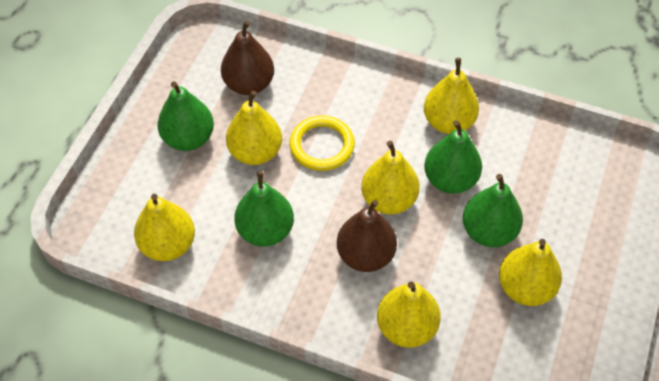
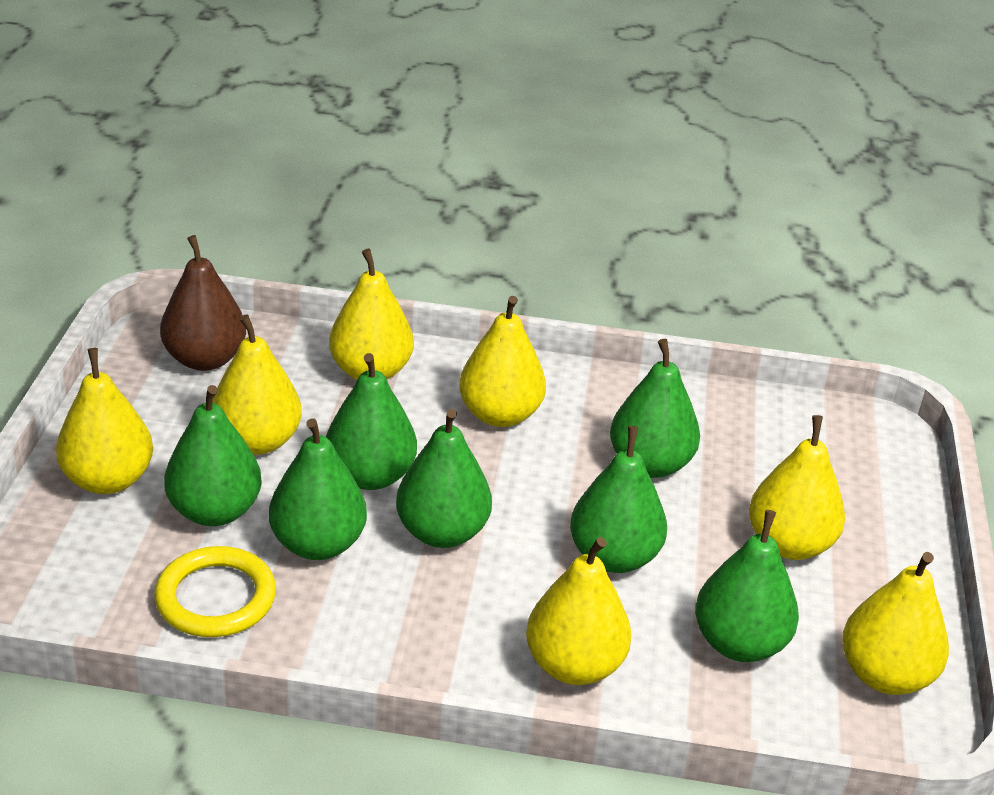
brown pear: 2 -> 1
green pear: 4 -> 7
yellow pear: 6 -> 7

